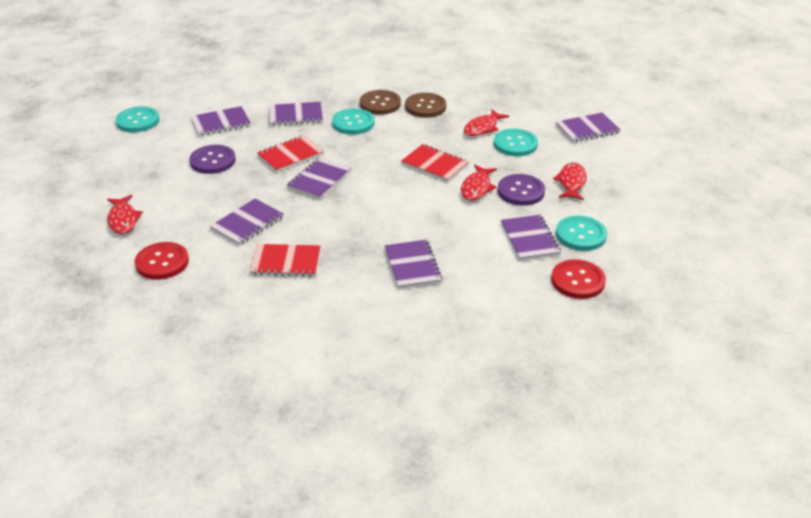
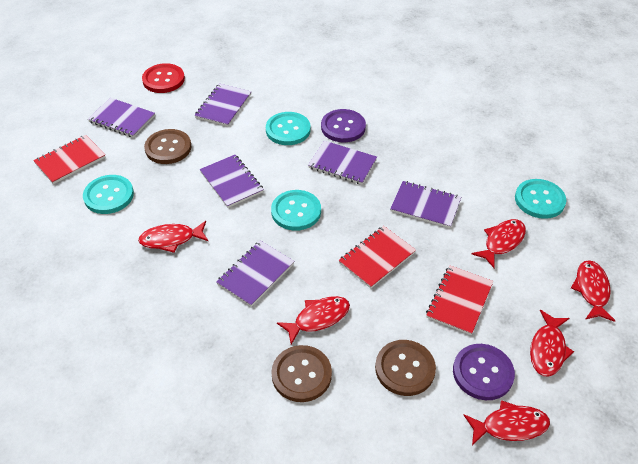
brown button: 2 -> 3
purple notebook: 7 -> 6
red button: 2 -> 1
red fish: 4 -> 6

